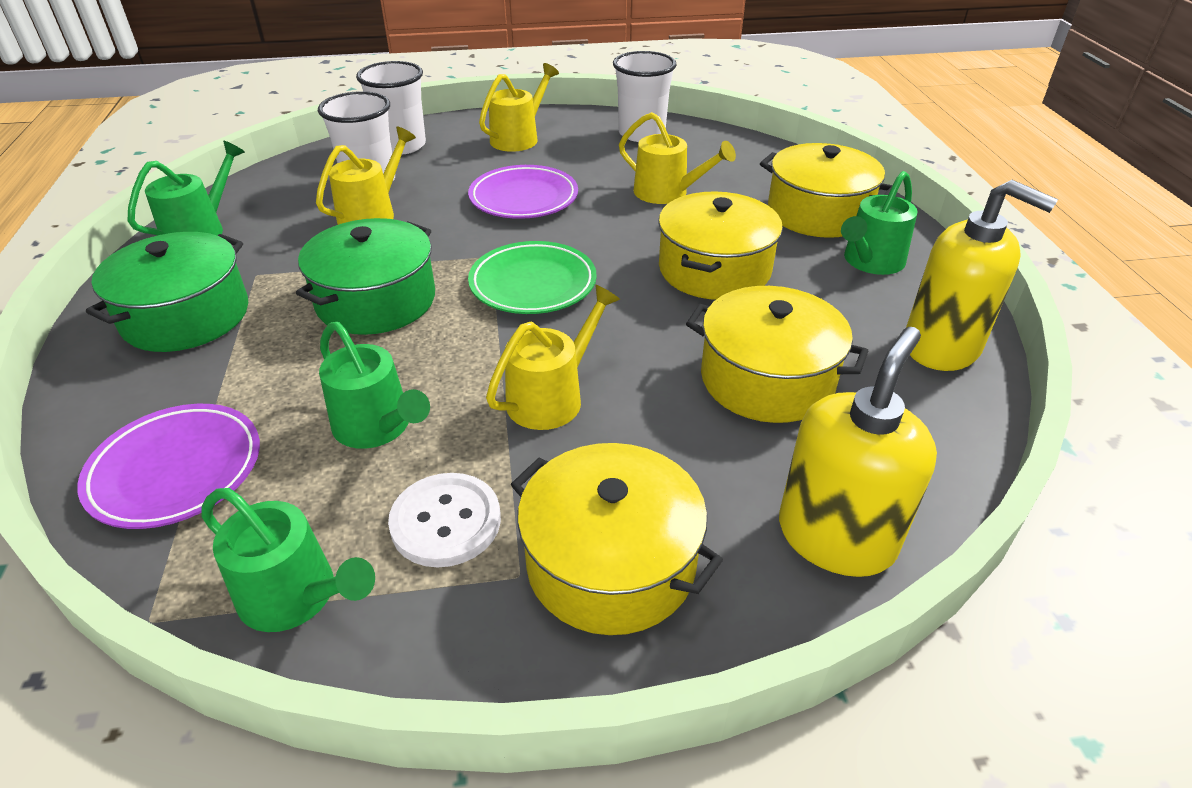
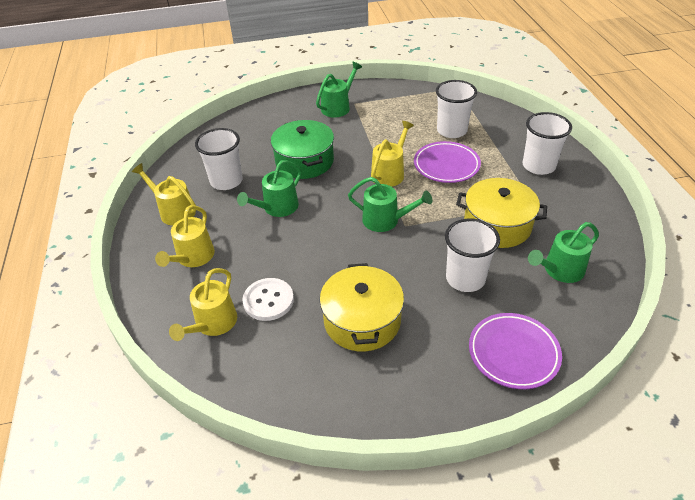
green plate: 1 -> 0
green pot: 2 -> 1
white cup: 3 -> 4
yellow pot: 4 -> 2
yellow soap dispenser: 2 -> 0

